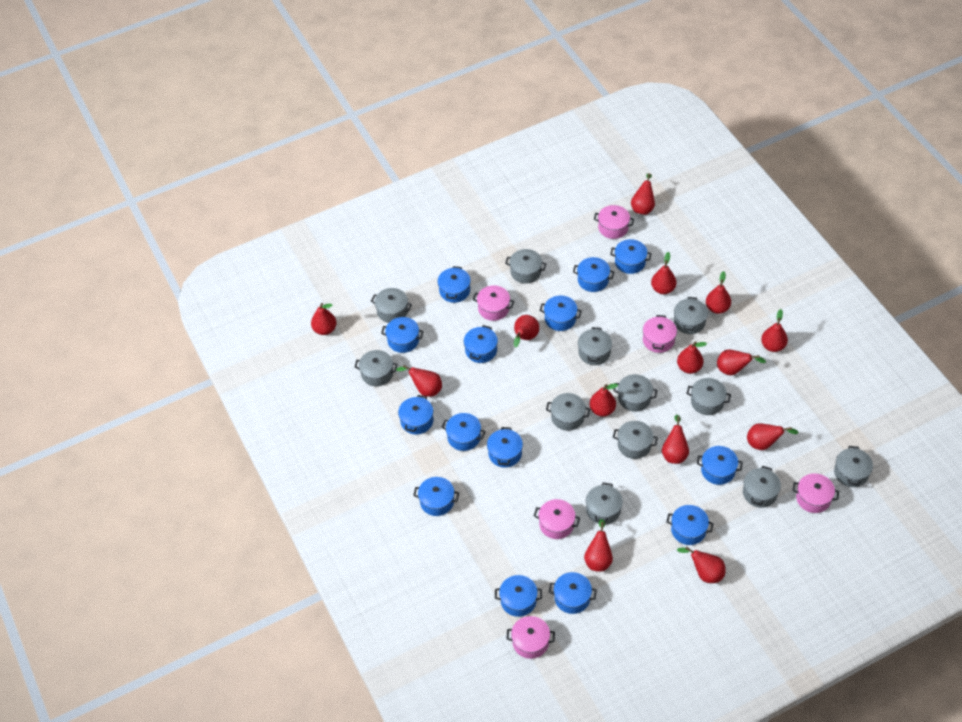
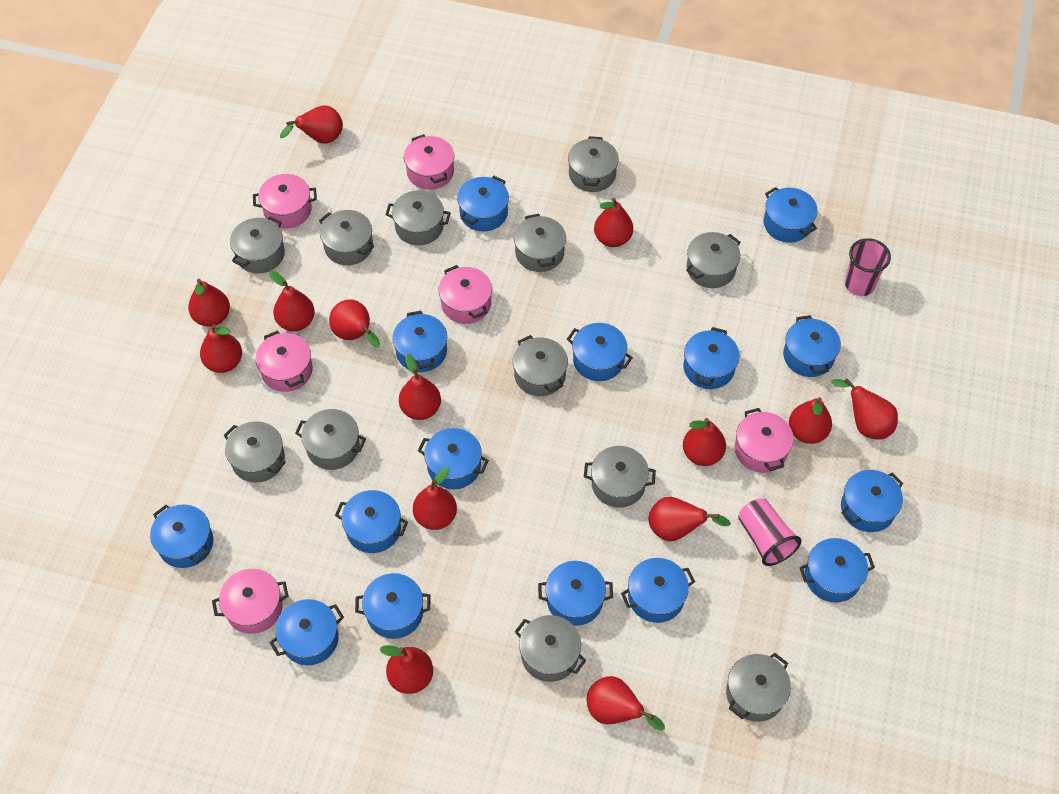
blue pot: 14 -> 15
pink cup: 0 -> 2

